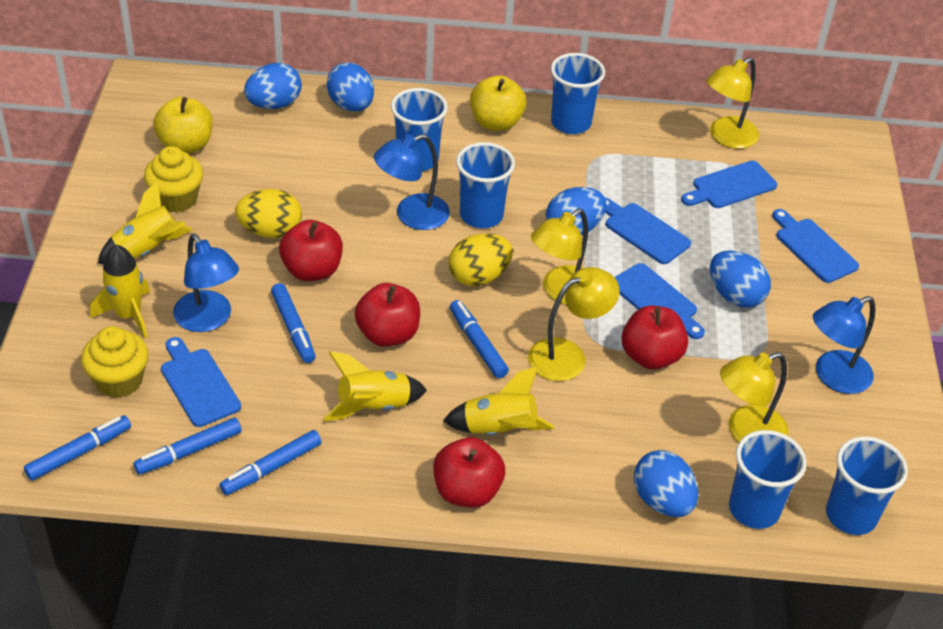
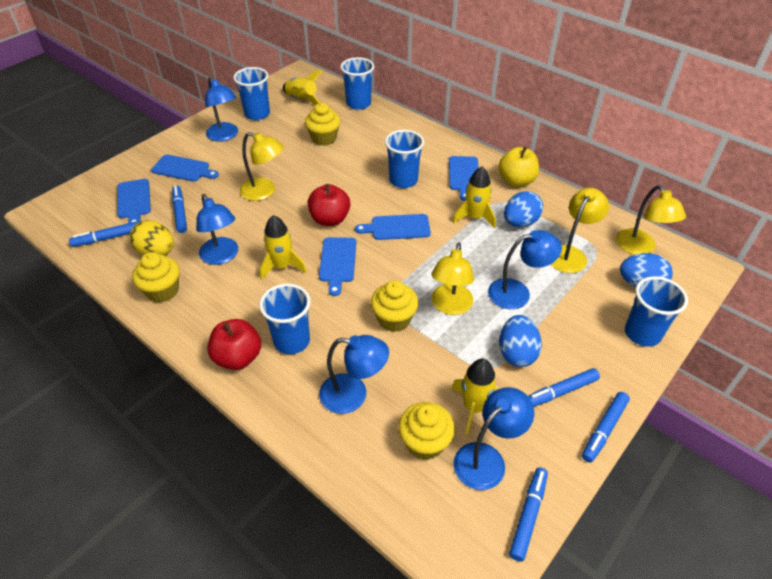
blue egg: 5 -> 3
blue lamp: 3 -> 5
red apple: 4 -> 2
yellow apple: 2 -> 1
yellow cupcake: 2 -> 4
yellow egg: 2 -> 1

